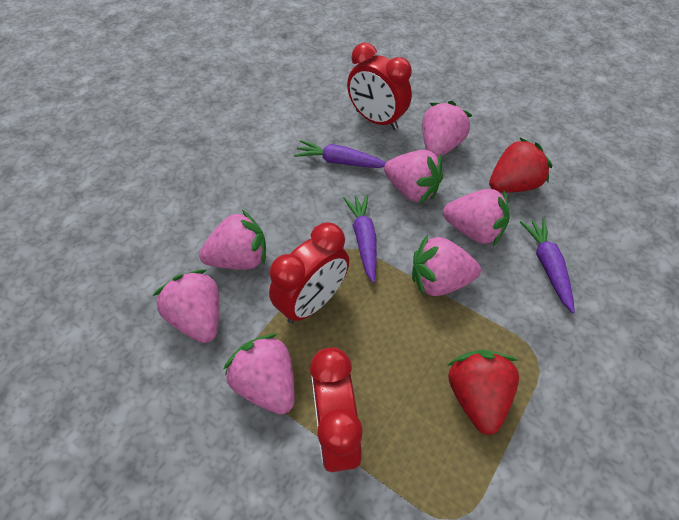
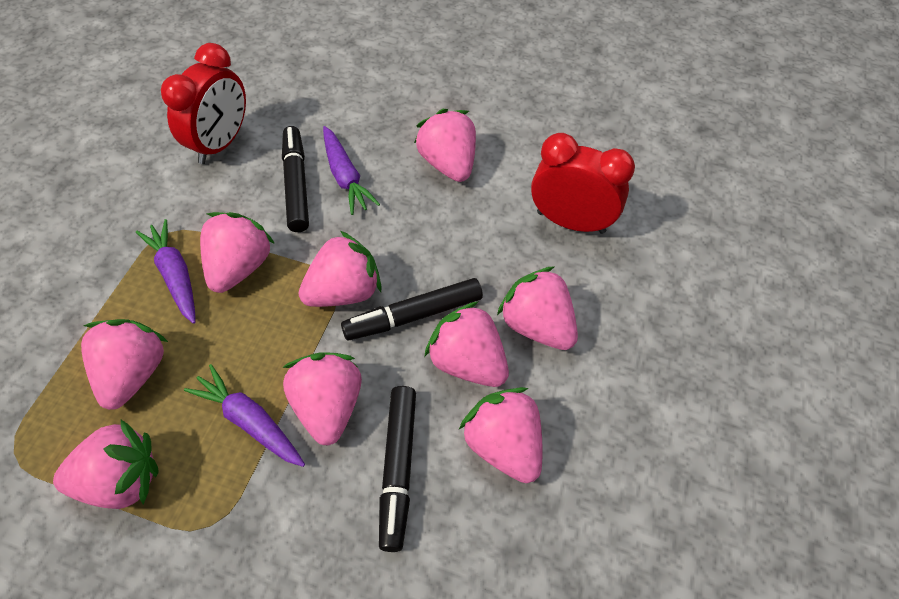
black marker: 0 -> 3
pink strawberry: 7 -> 9
red clock: 3 -> 2
red strawberry: 2 -> 0

